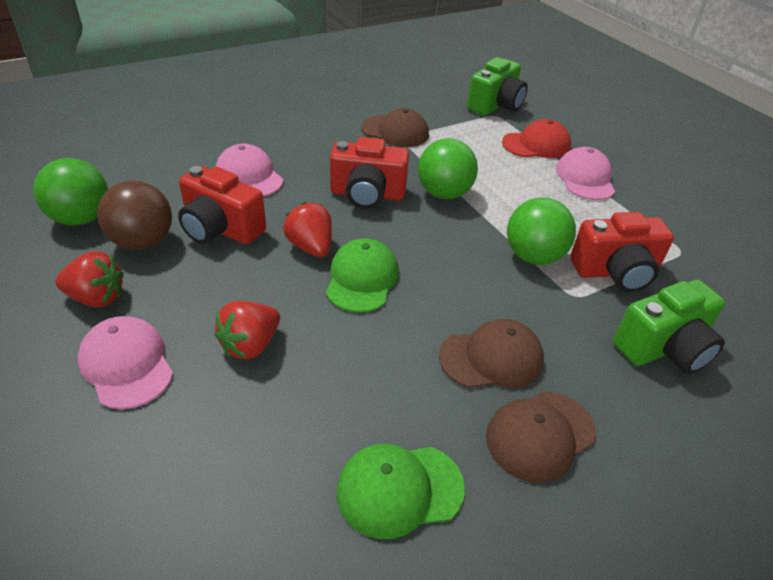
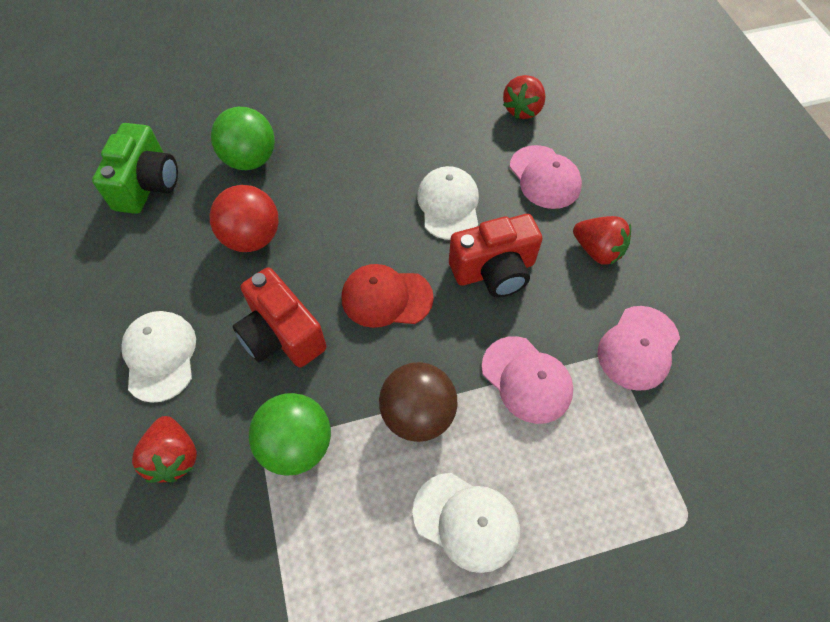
brown cap: 3 -> 0
green ball: 3 -> 2
green camera: 2 -> 1
green cap: 2 -> 0
red ball: 0 -> 1
red camera: 3 -> 2
white cap: 0 -> 3

